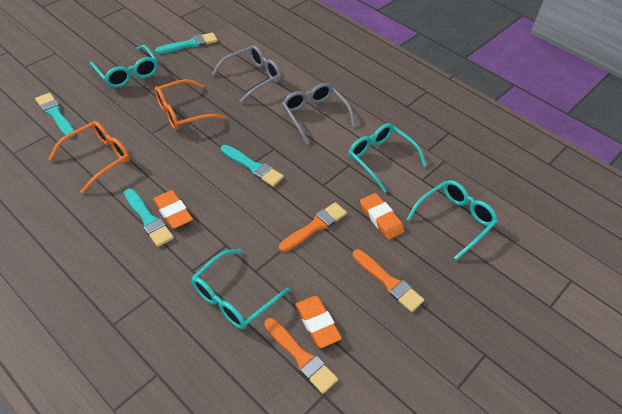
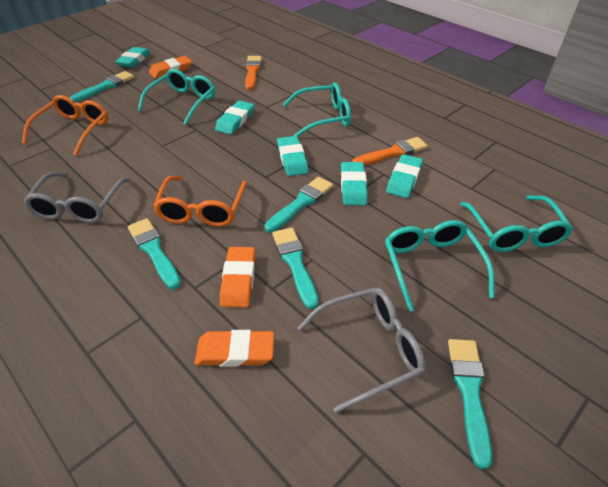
orange brush: 3 -> 2
turquoise brush: 4 -> 5
turquoise eraser: 0 -> 5

